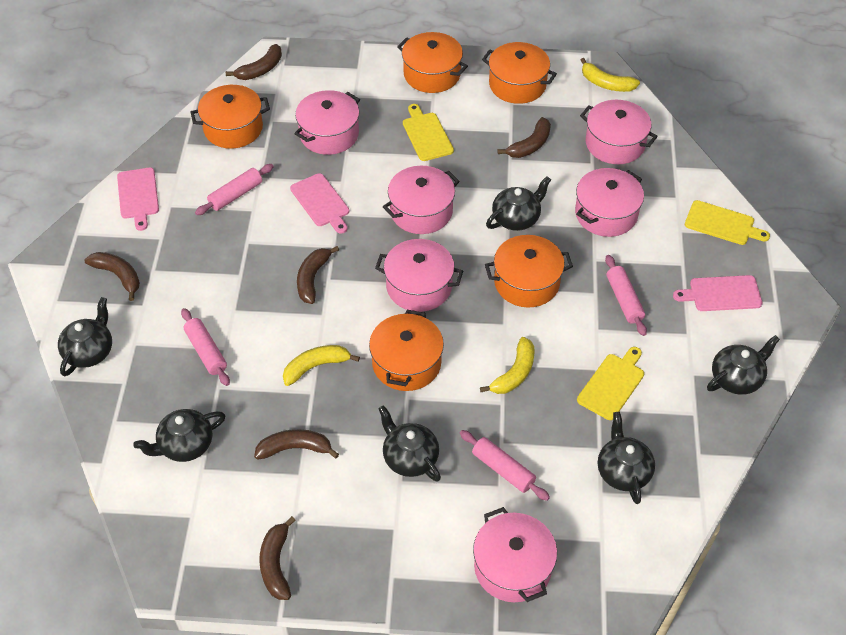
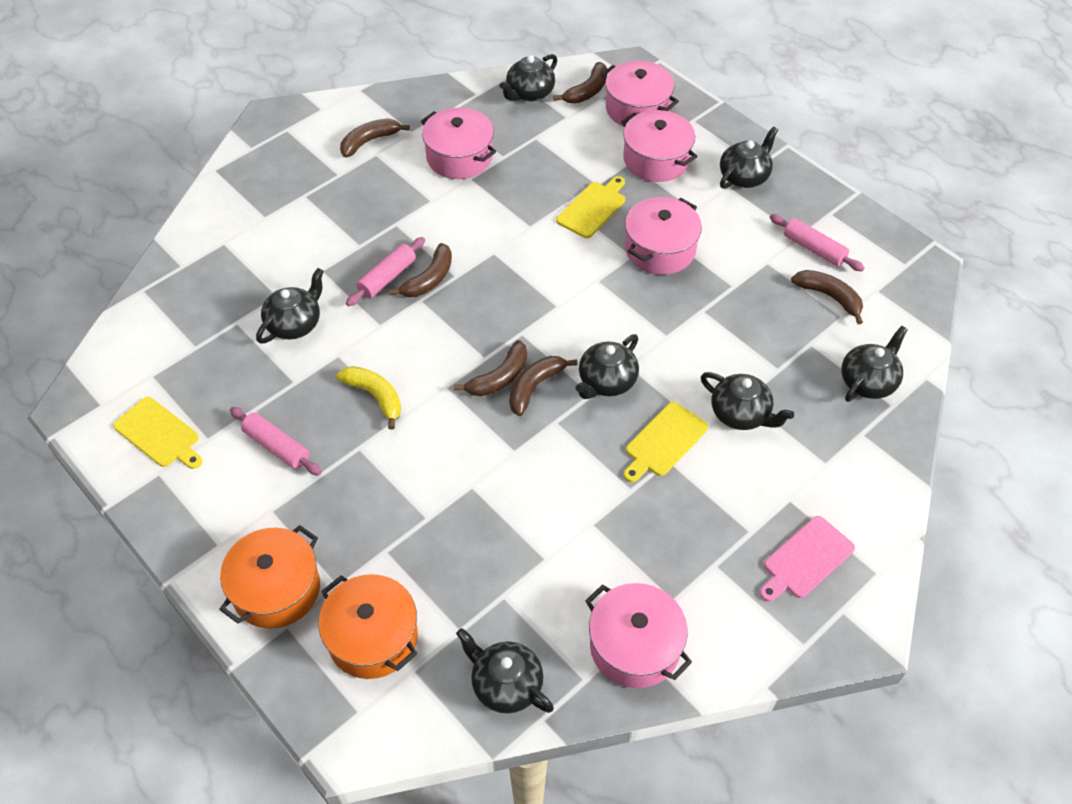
black teapot: 6 -> 7
orange pot: 5 -> 2
pink cutting board: 3 -> 1
pink pot: 6 -> 5
pink rolling pin: 4 -> 3
yellow banana: 3 -> 1

